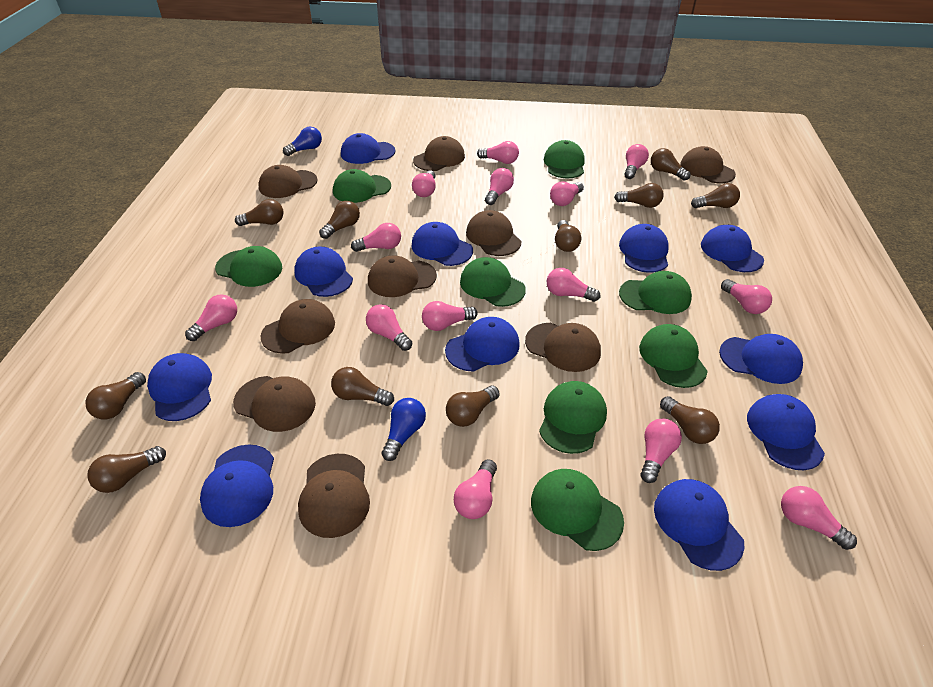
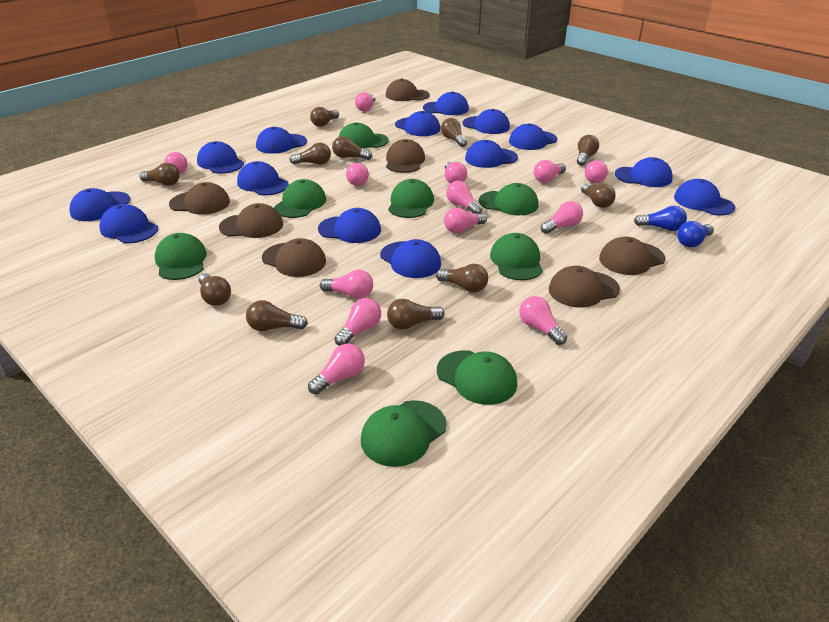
blue cap: 11 -> 14
brown cap: 9 -> 7
pink light bulb: 14 -> 13

